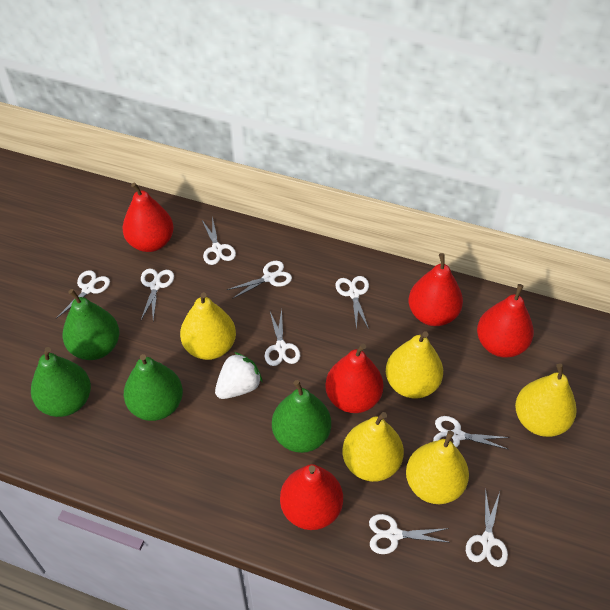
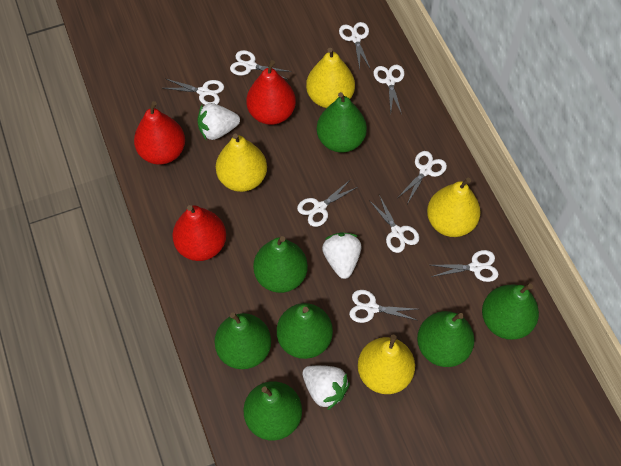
green pear: 4 -> 7
red pear: 5 -> 3
white strawberry: 1 -> 3
yellow pear: 5 -> 4

